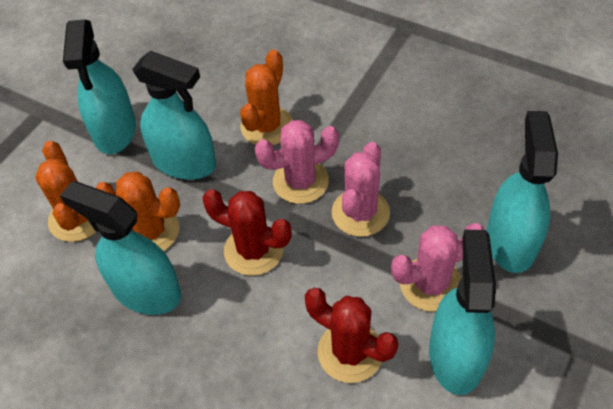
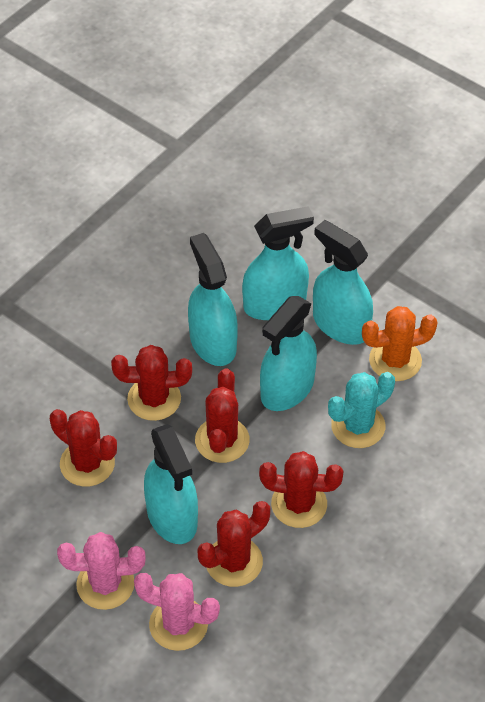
orange cactus: 3 -> 1
pink cactus: 3 -> 2
red cactus: 2 -> 5
turquoise cactus: 0 -> 1

